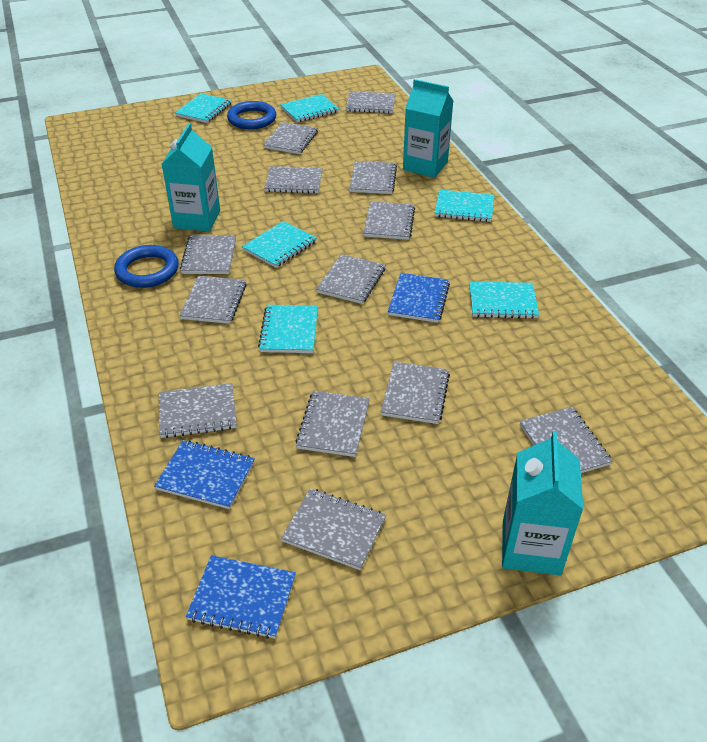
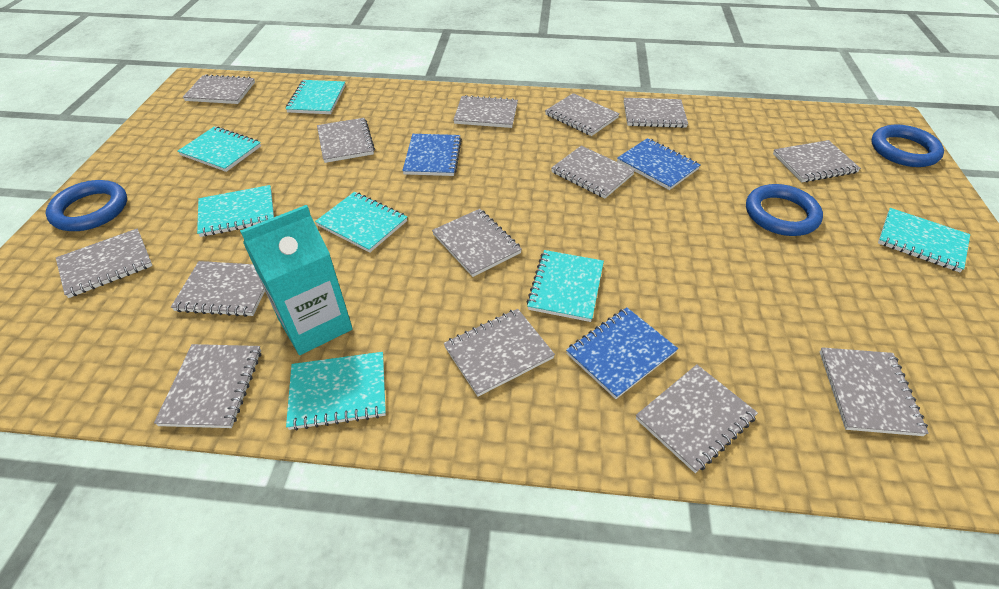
blue ring: 2 -> 3
grey notebook: 13 -> 14
turquoise carton: 3 -> 1
turquoise notebook: 6 -> 7

